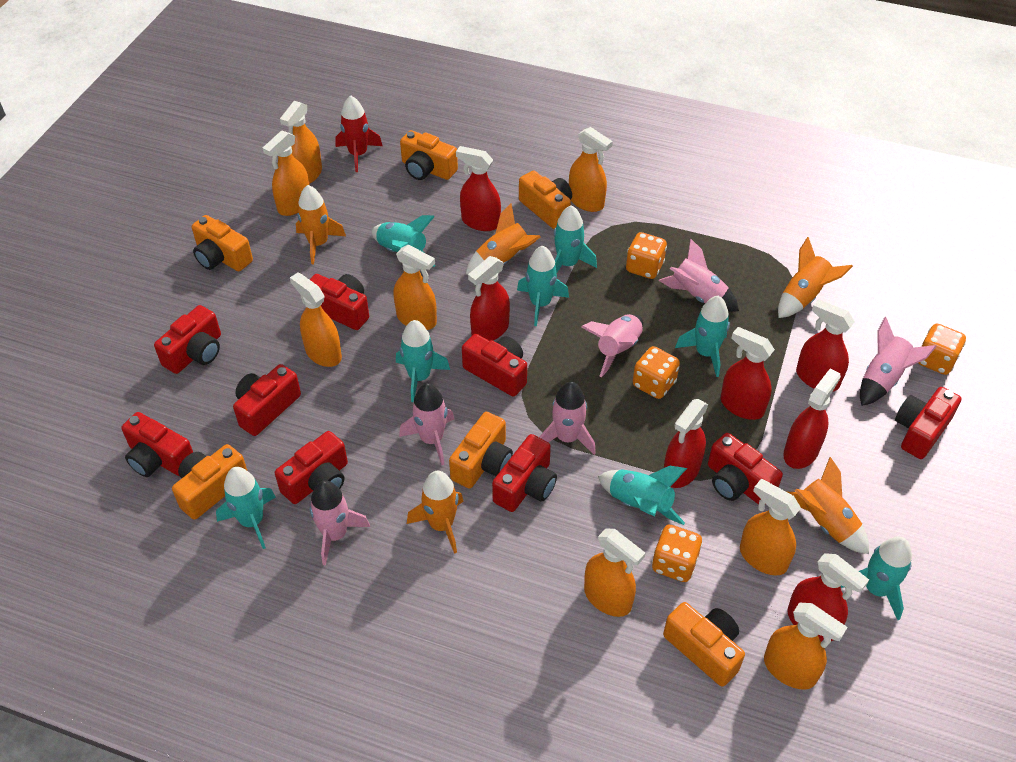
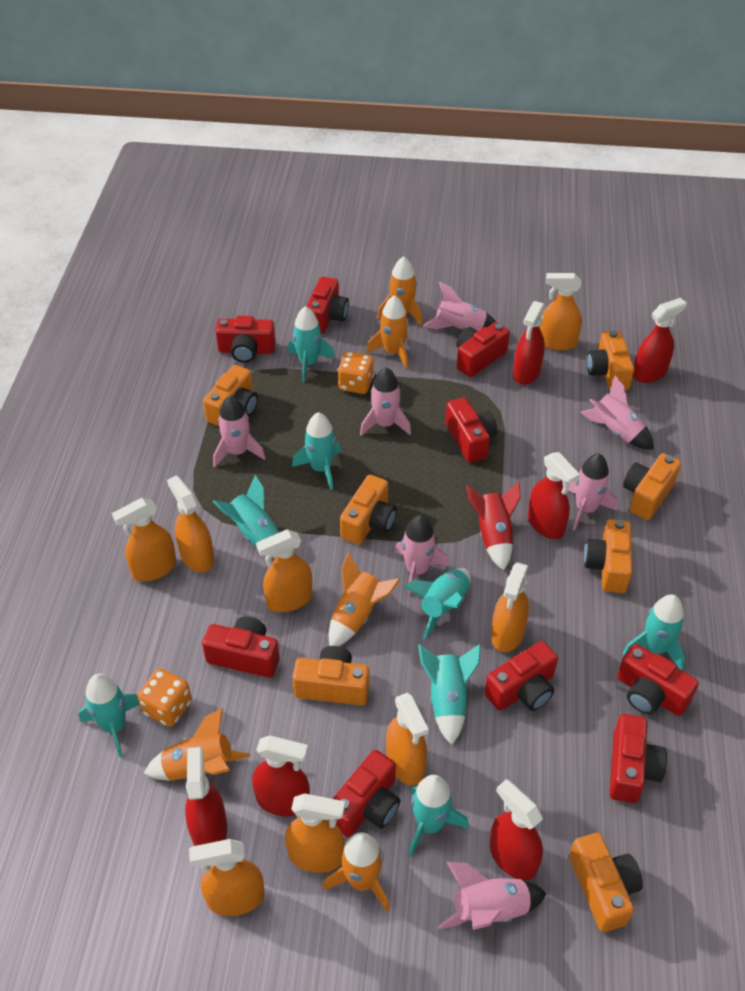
orange camera: 6 -> 7
orange dice: 4 -> 2
pink rocket: 6 -> 7
red spray bottle: 7 -> 6

